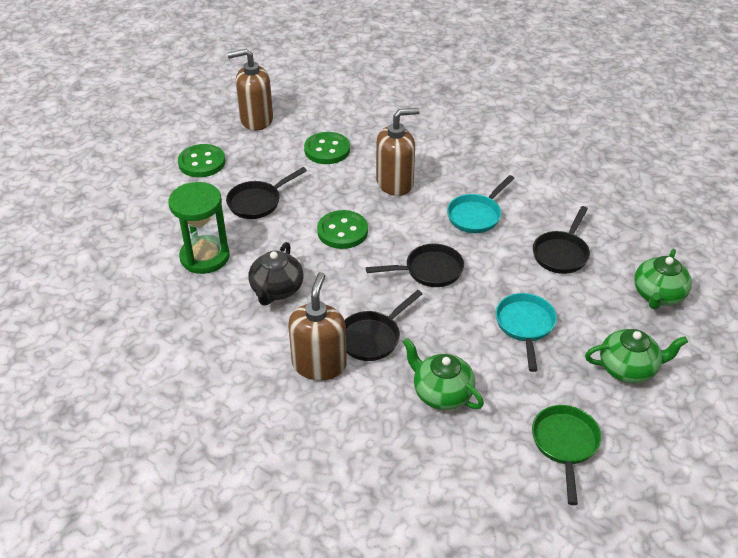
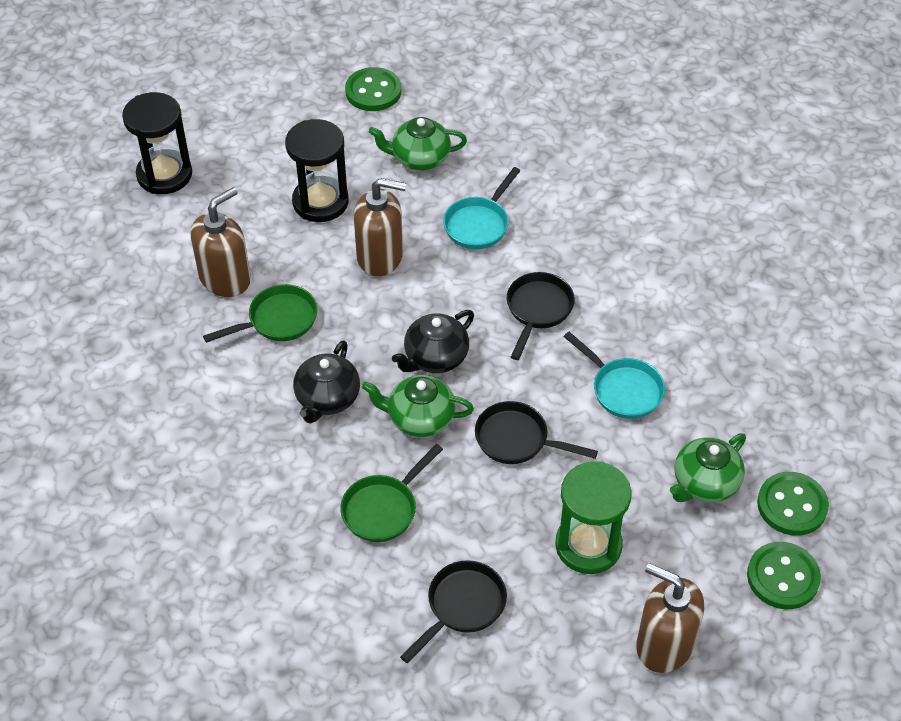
black hourglass: 0 -> 2
black pan: 4 -> 3
black teapot: 1 -> 2
green pan: 1 -> 2

